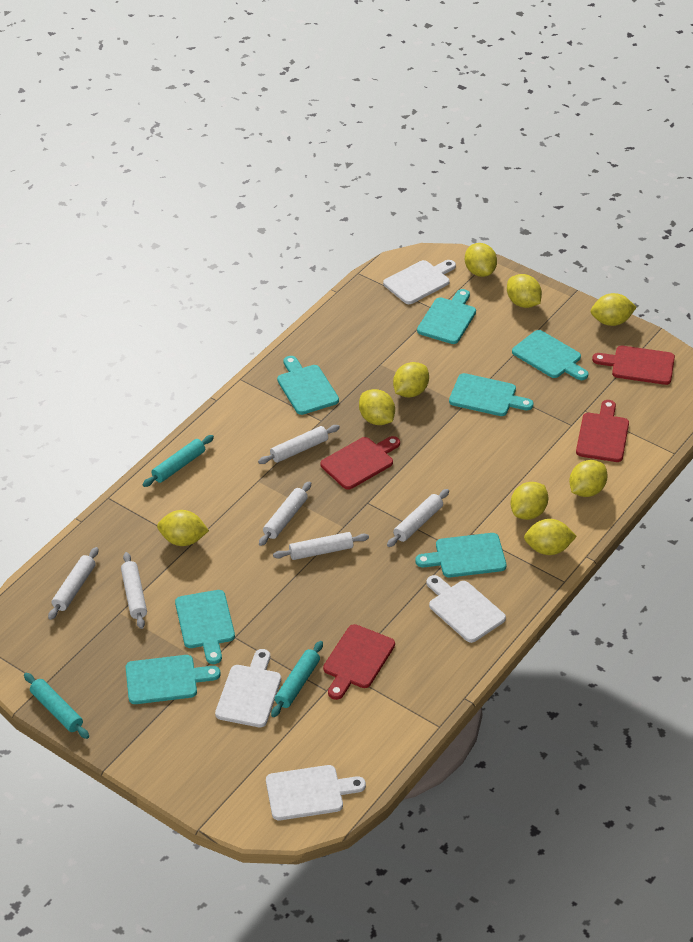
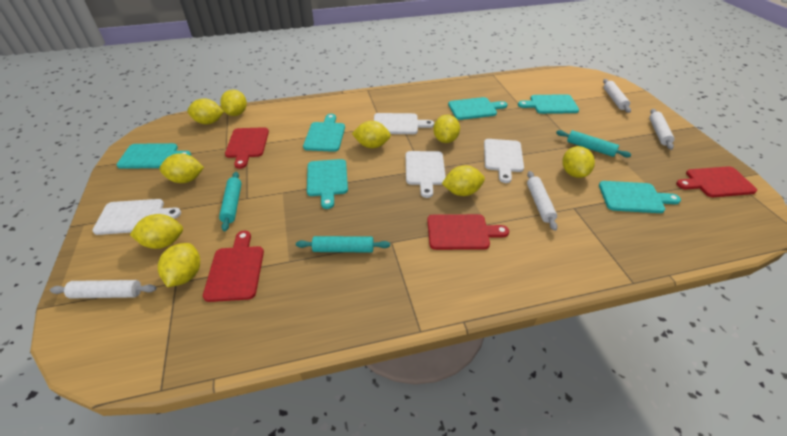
turquoise cutting board: 7 -> 6
white rolling pin: 6 -> 4

